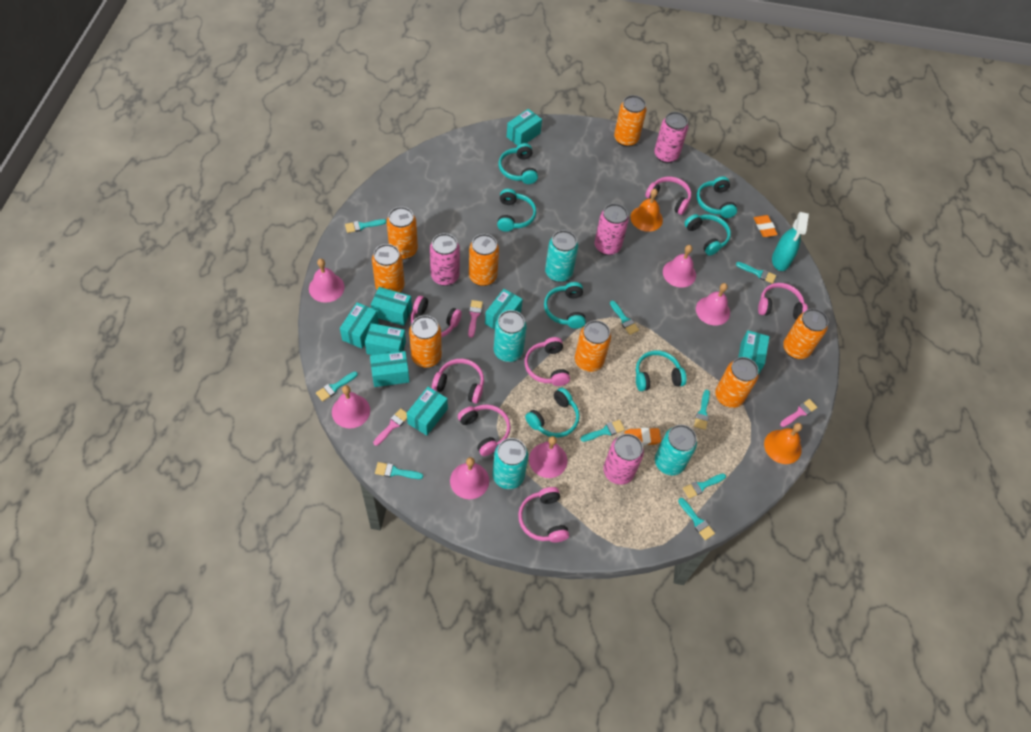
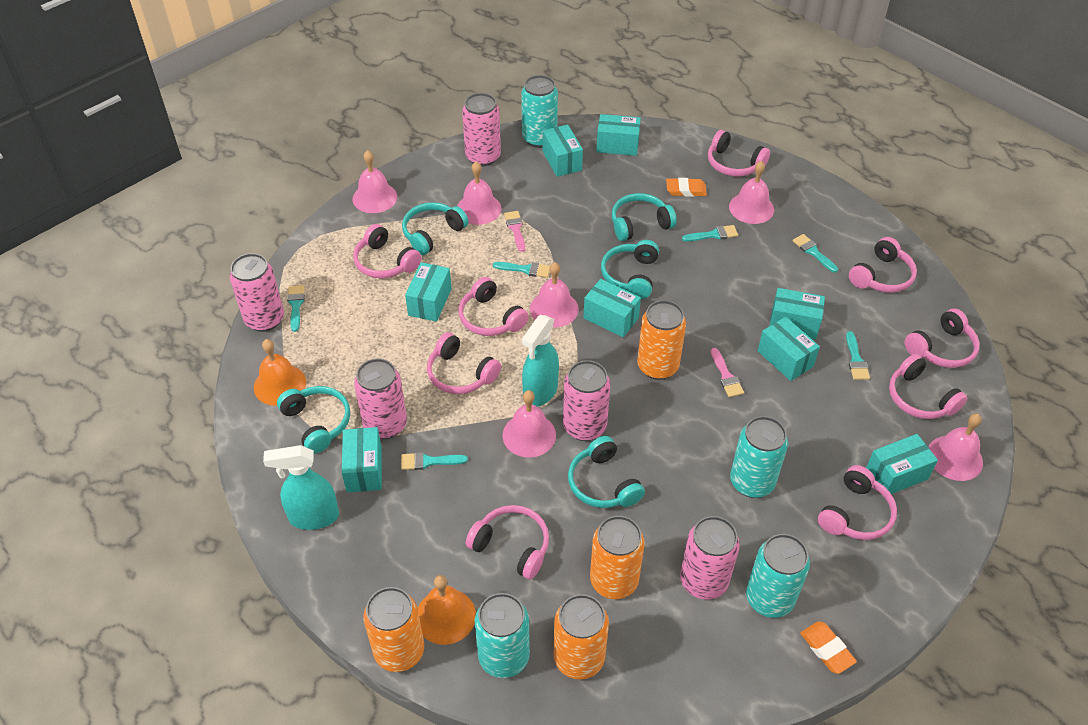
orange can: 8 -> 4
pink brush: 3 -> 2
pink can: 4 -> 5
pink headphones: 7 -> 9
turquoise brush: 9 -> 6
turquoise headphones: 7 -> 5
turquoise spray bottle: 1 -> 2

